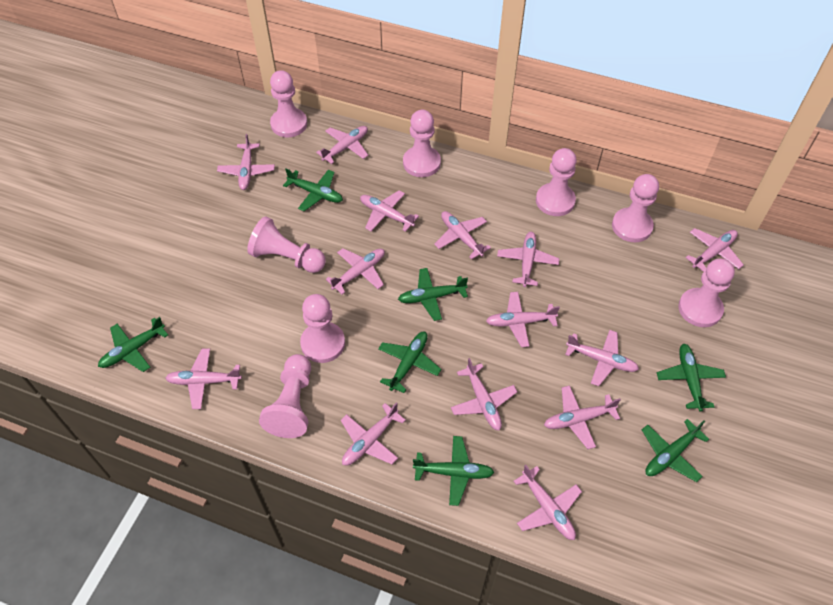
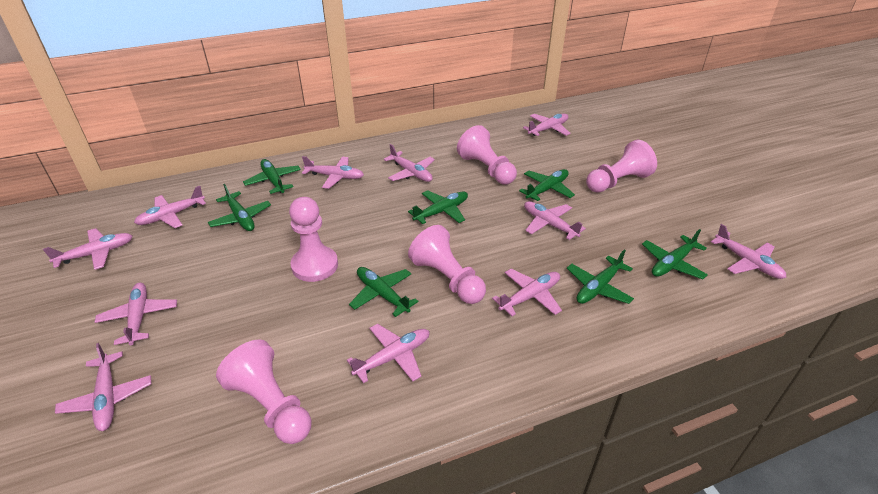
pink pawn: 8 -> 5
pink plane: 14 -> 11

